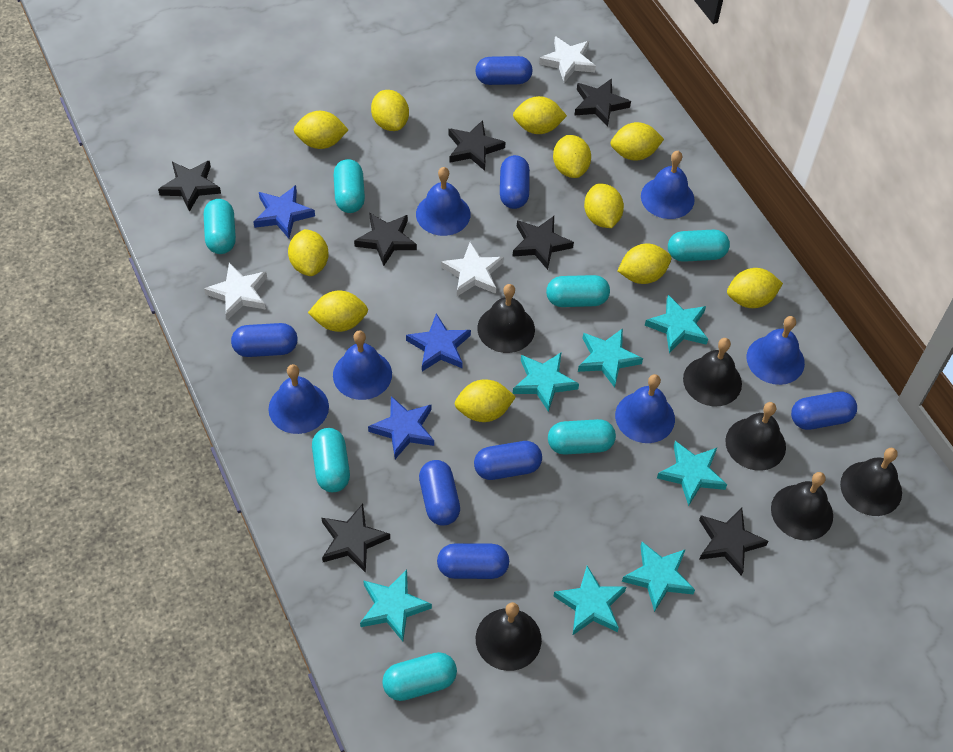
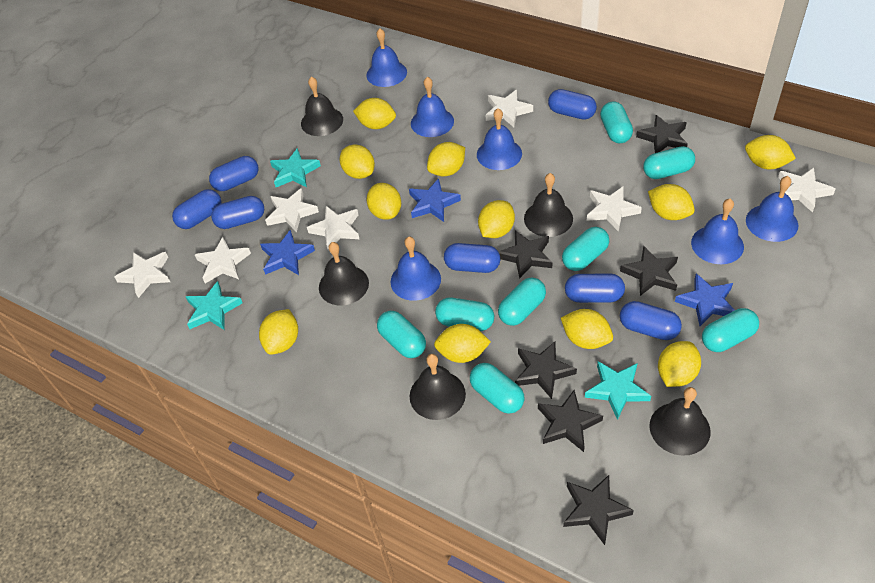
black bell: 6 -> 5
black star: 7 -> 6
turquoise capsule: 7 -> 8
turquoise star: 7 -> 3
white star: 3 -> 7

